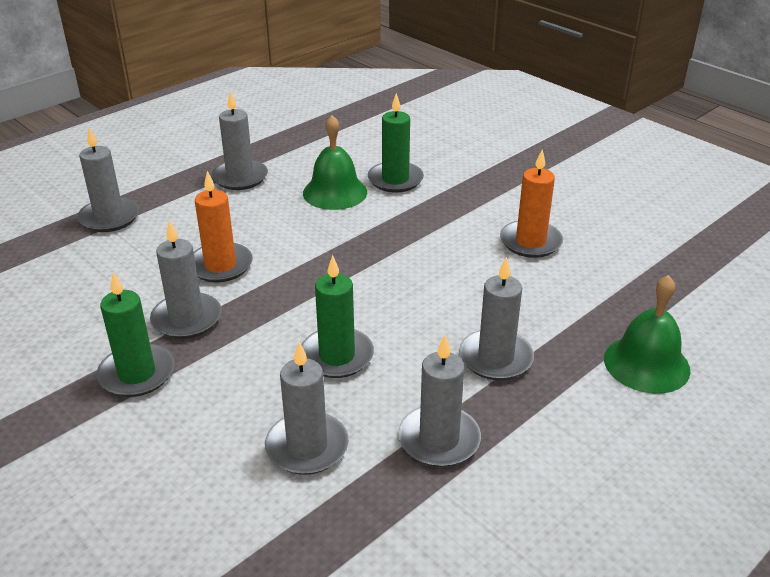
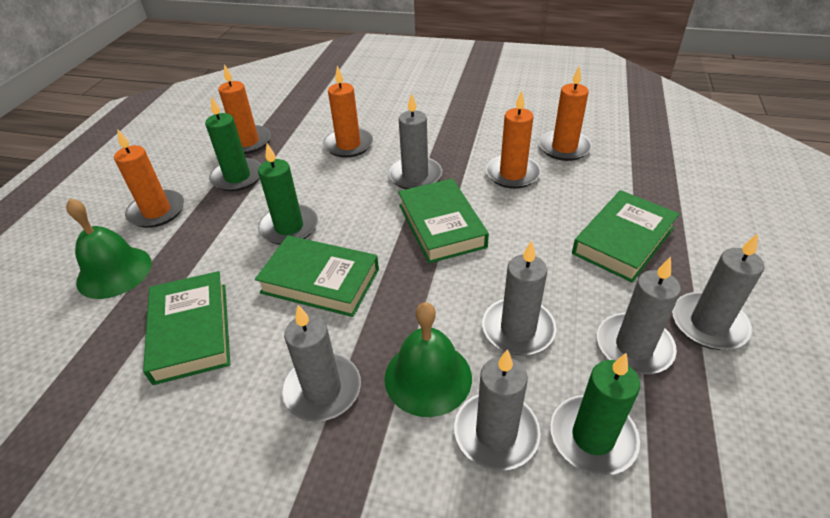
green book: 0 -> 4
orange candle: 2 -> 5

